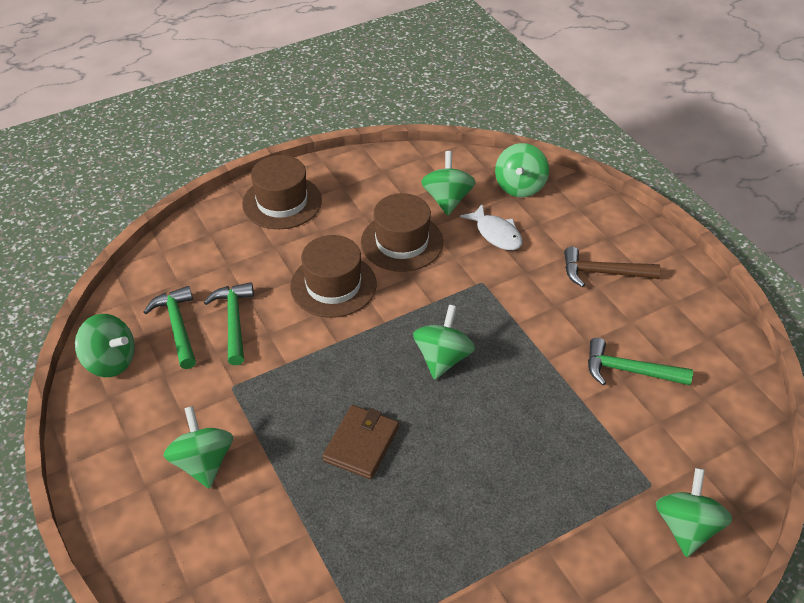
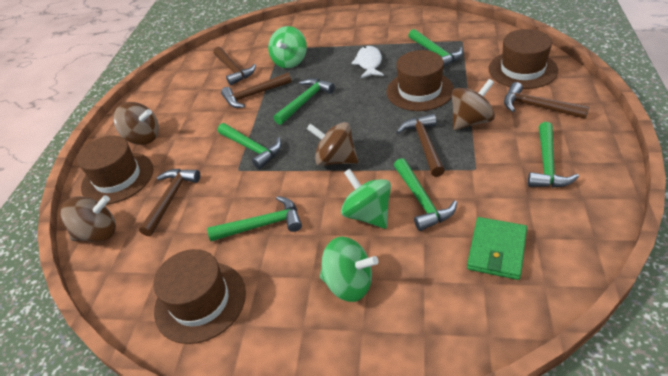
brown hammer: 1 -> 5
brown hat: 3 -> 4
brown spinning top: 0 -> 4
brown wallet: 1 -> 0
green hammer: 3 -> 6
green spinning top: 6 -> 3
green wallet: 0 -> 1

